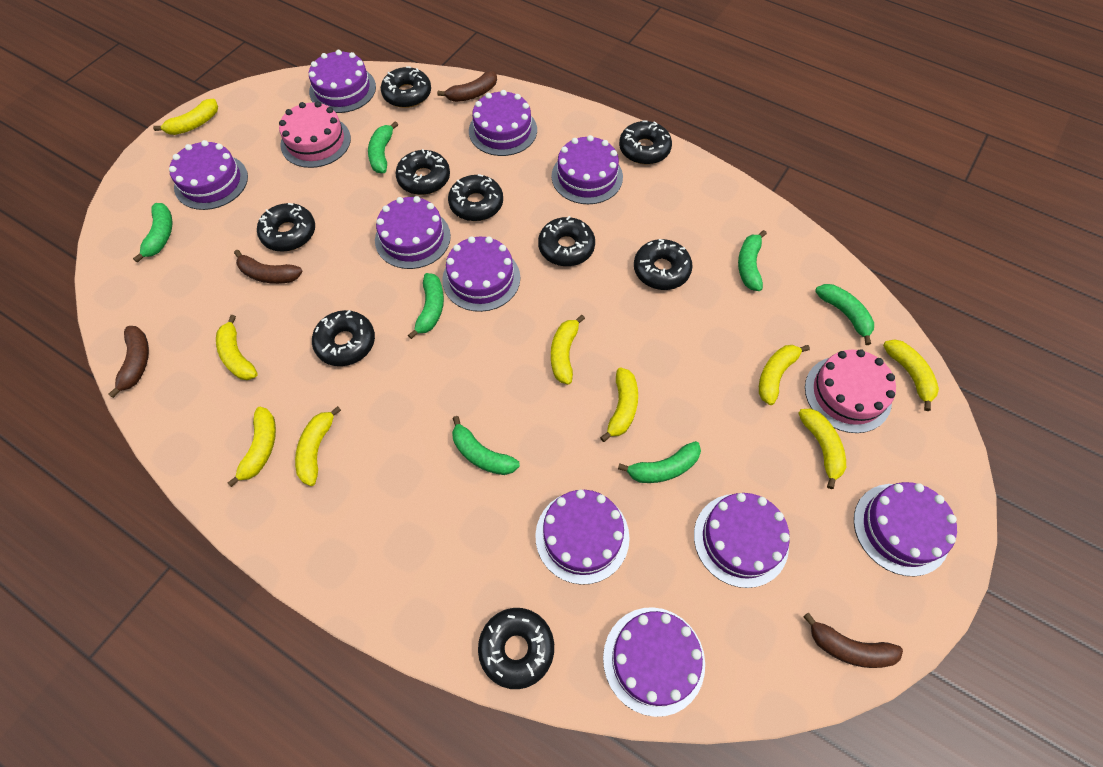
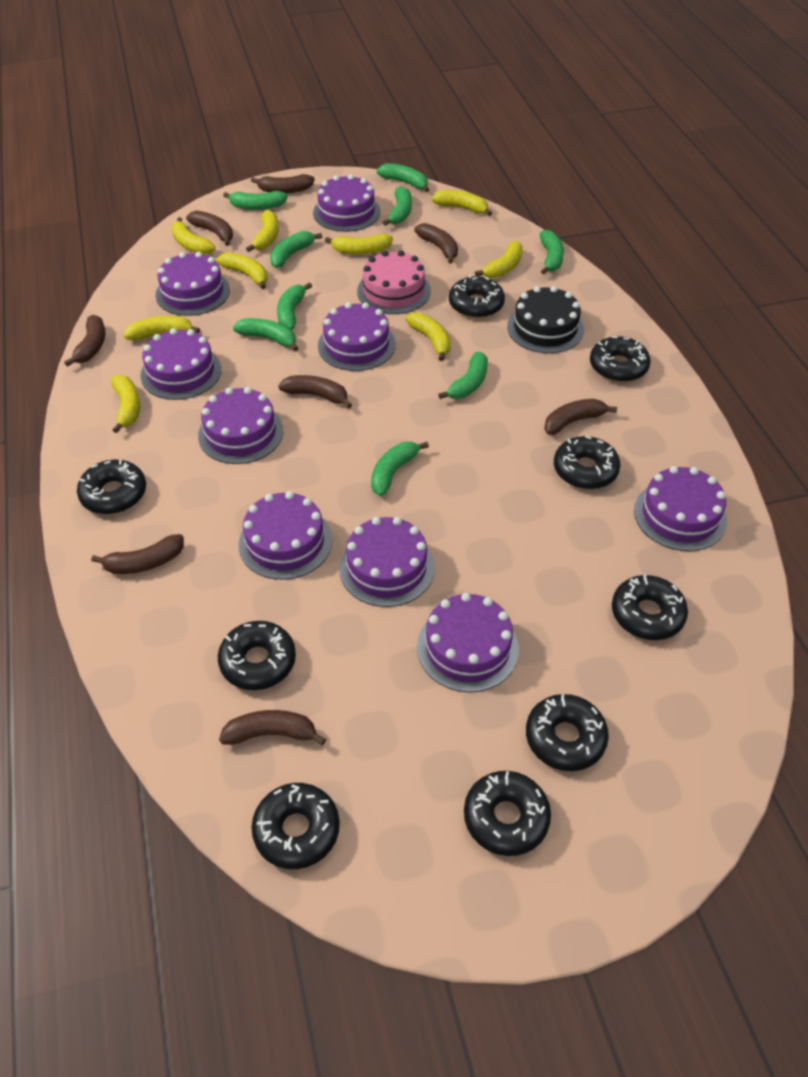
black cake: 0 -> 1
brown banana: 4 -> 8
green banana: 7 -> 9
pink cake: 2 -> 1
purple cake: 10 -> 9

